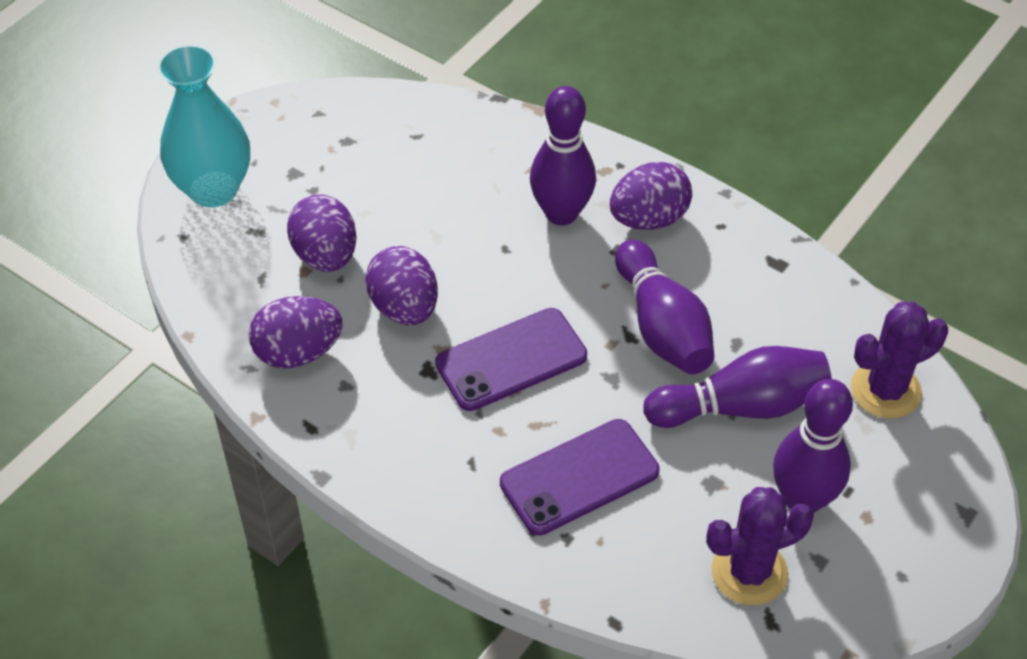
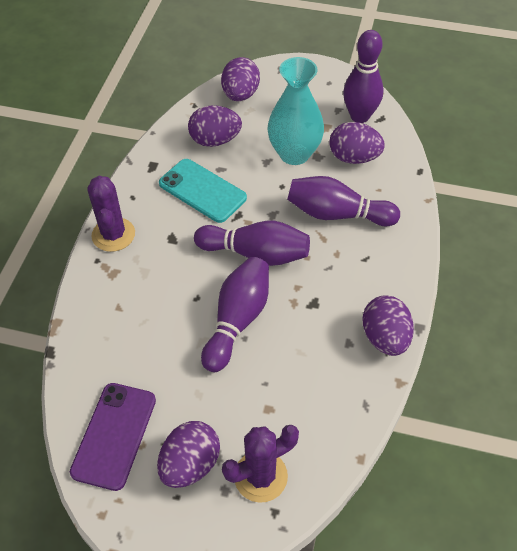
purple egg: 4 -> 5
purple phone: 2 -> 1
turquoise phone: 0 -> 1

